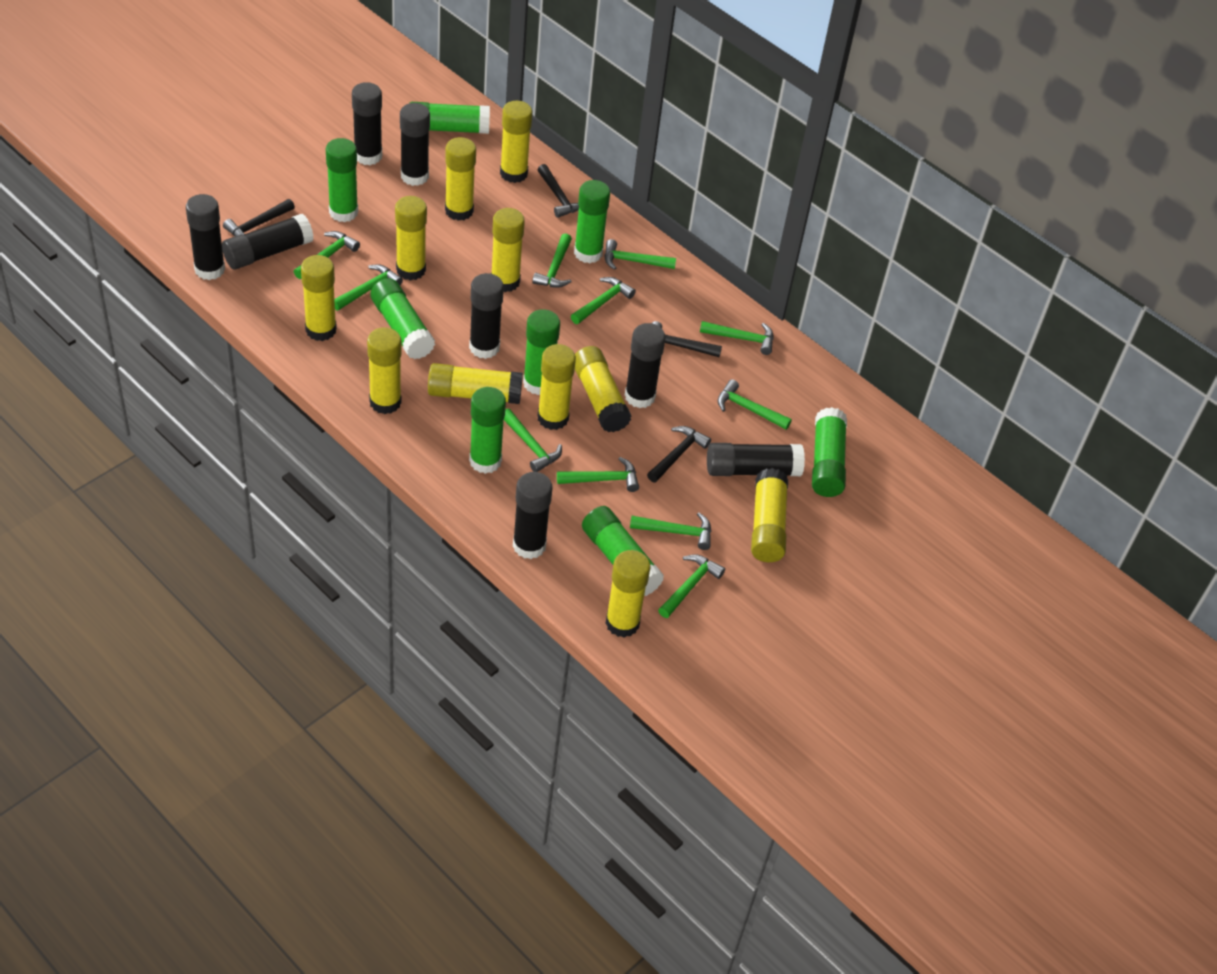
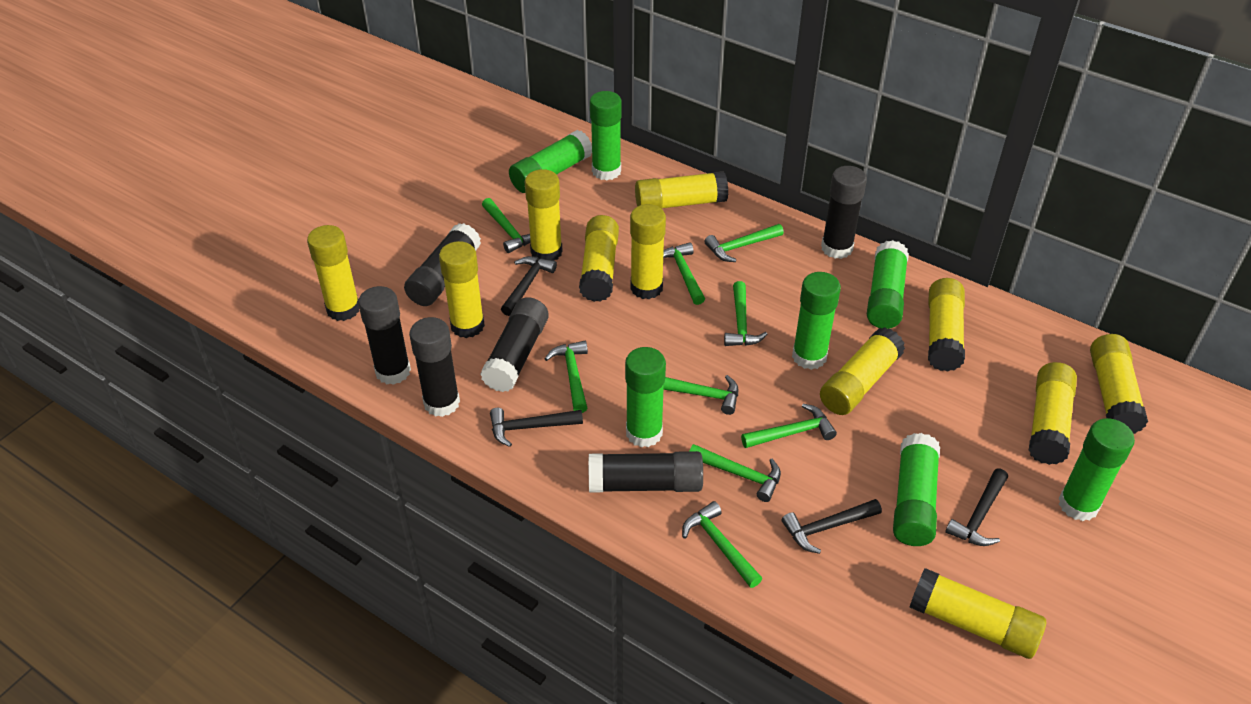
black glue stick: 8 -> 6
green glue stick: 8 -> 7
green hammer: 11 -> 9

